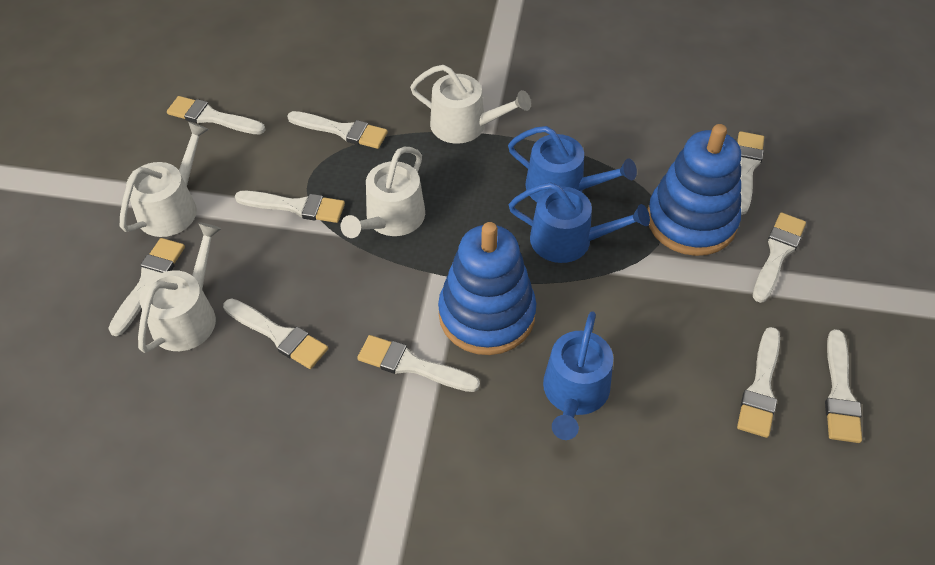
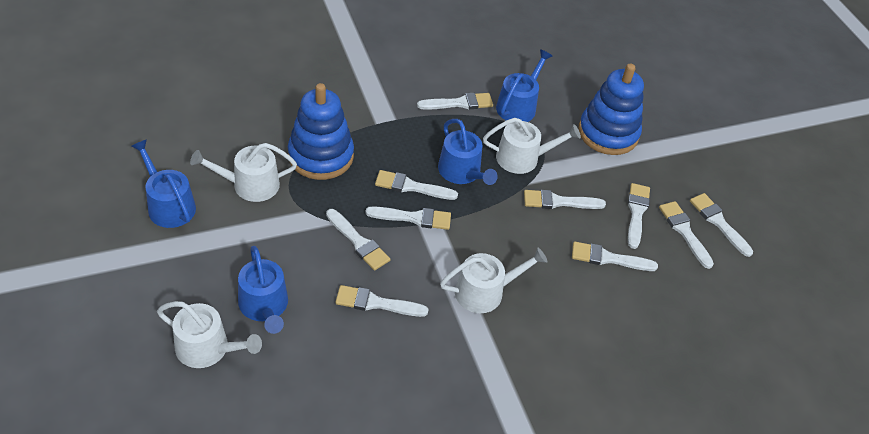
blue watering can: 3 -> 4

